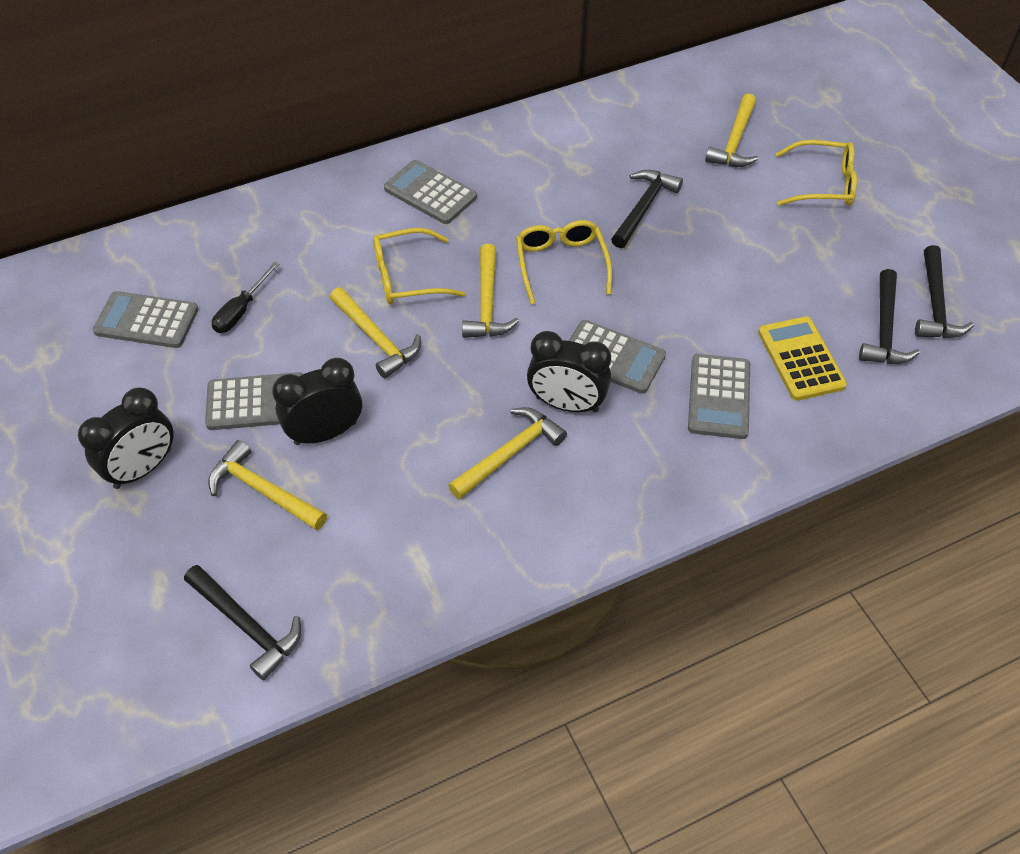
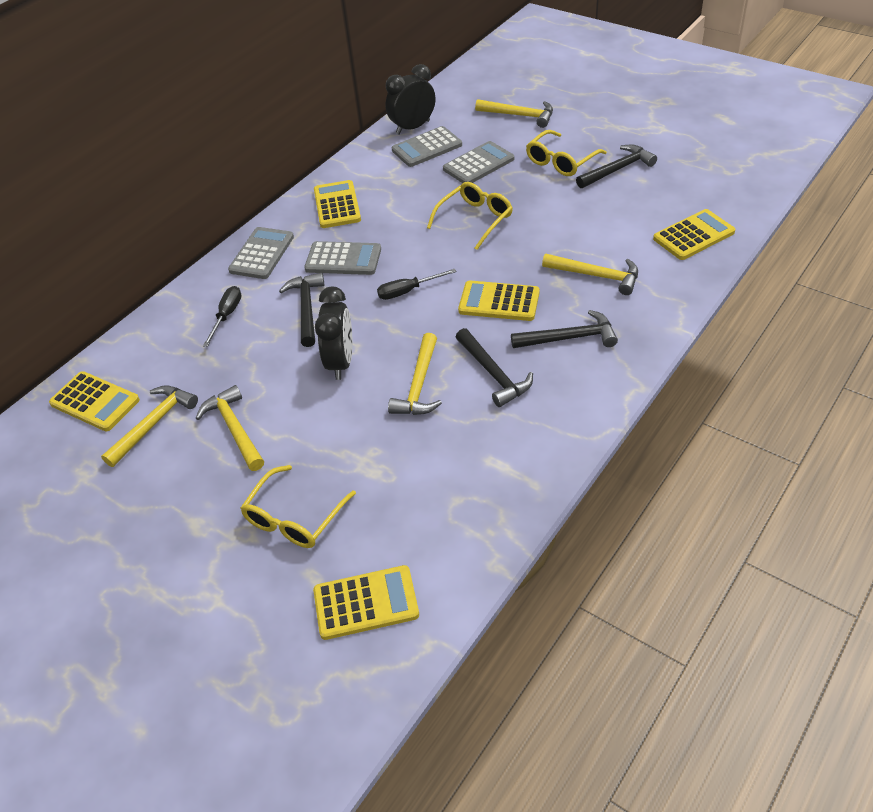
black clock: 3 -> 2
black screwdriver: 1 -> 2
grey calculator: 5 -> 4
yellow calculator: 1 -> 5

